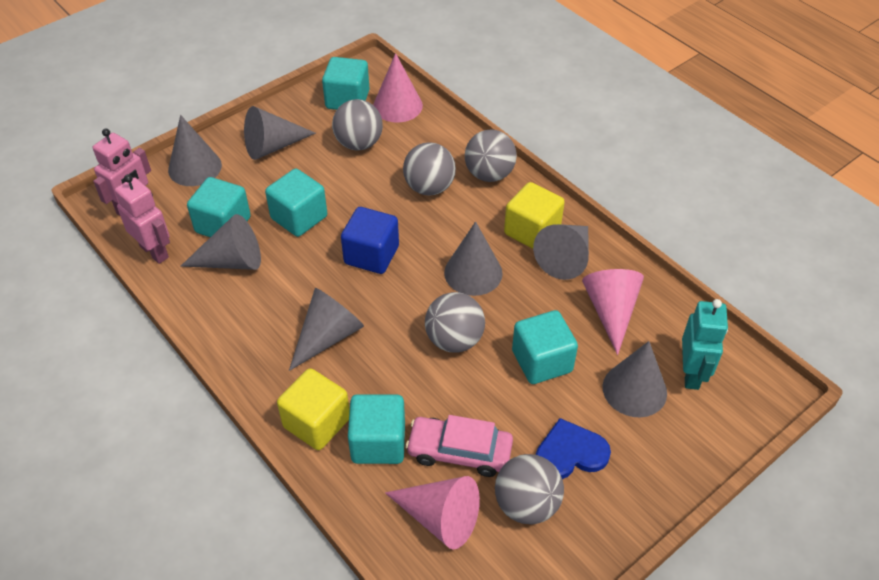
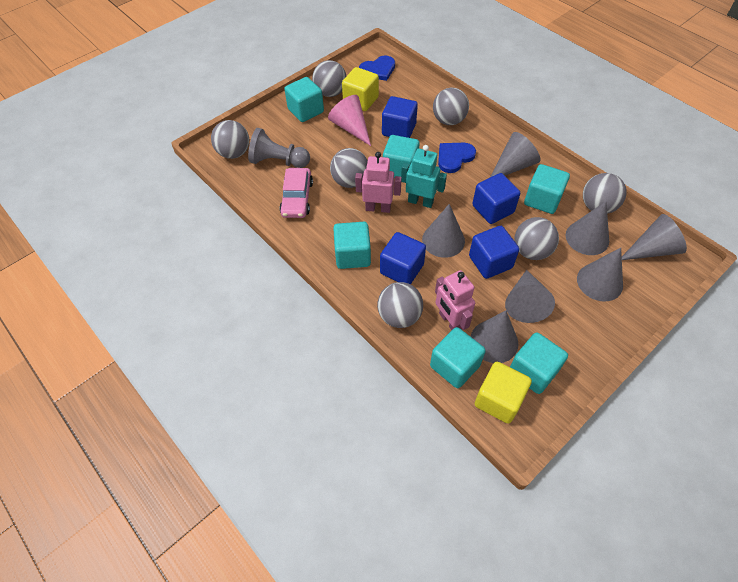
blue cube: 1 -> 4
blue heart: 1 -> 2
grey ball: 5 -> 7
grey pawn: 0 -> 1
pink cone: 3 -> 1
turquoise cube: 5 -> 6

